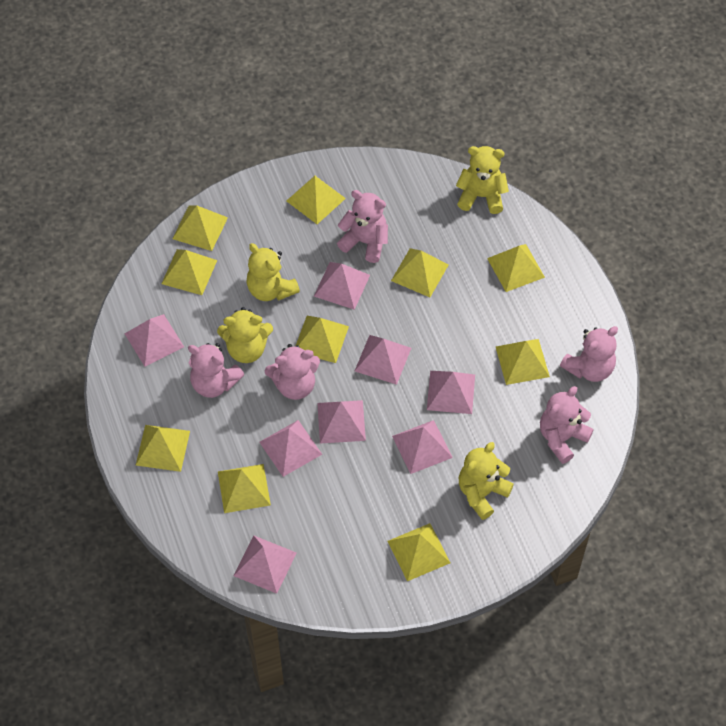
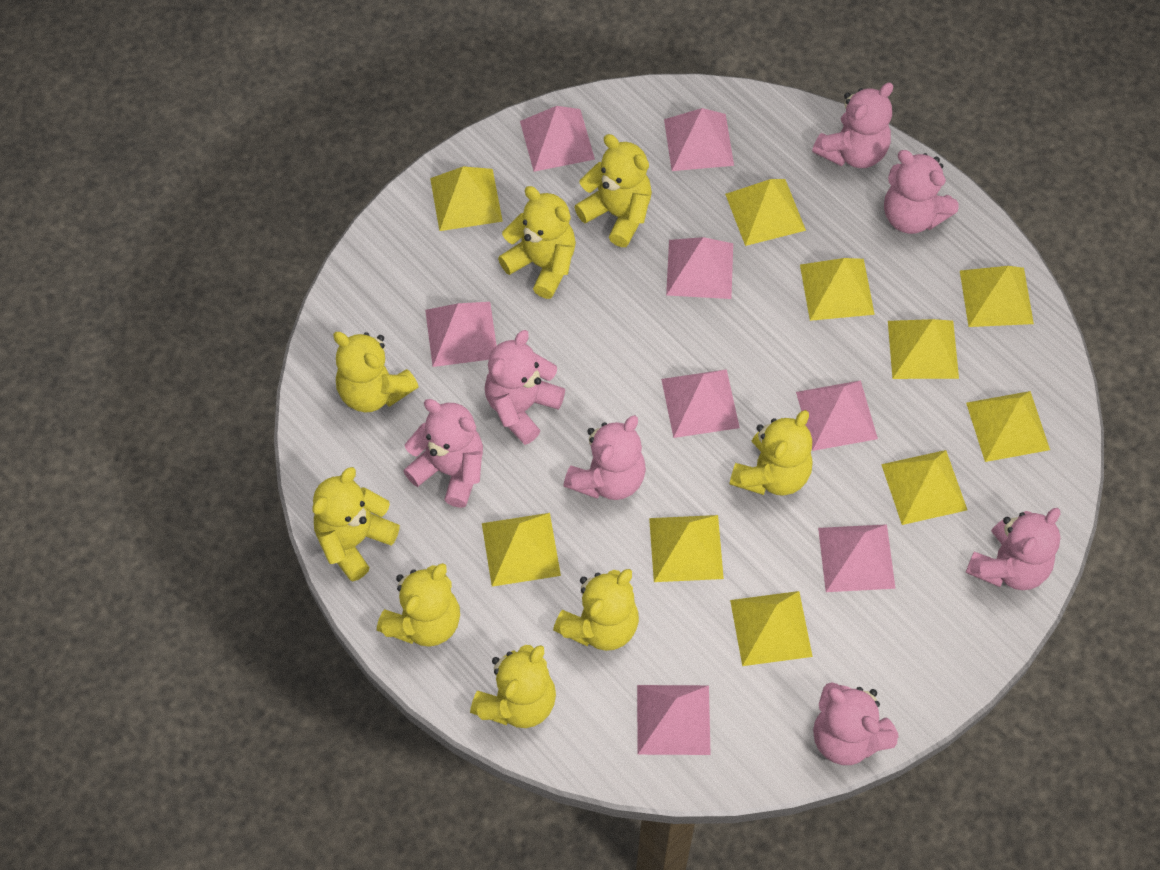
pink teddy bear: 5 -> 7
yellow teddy bear: 4 -> 8

